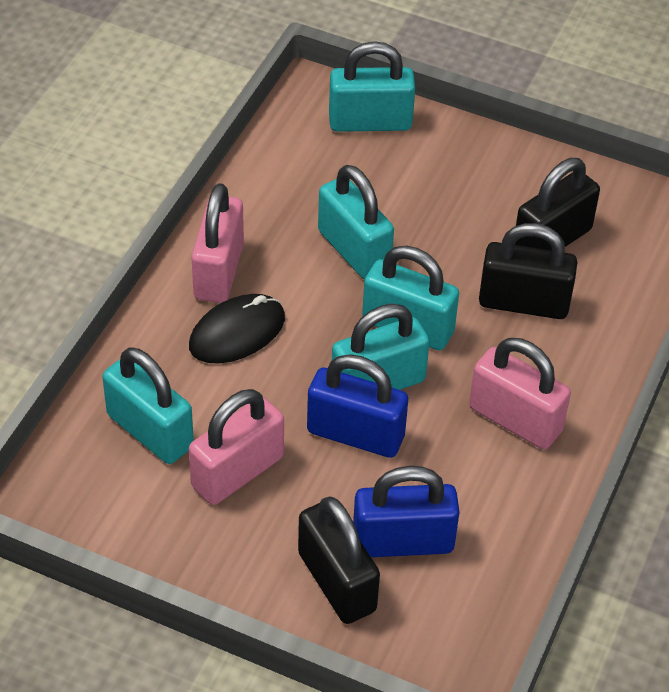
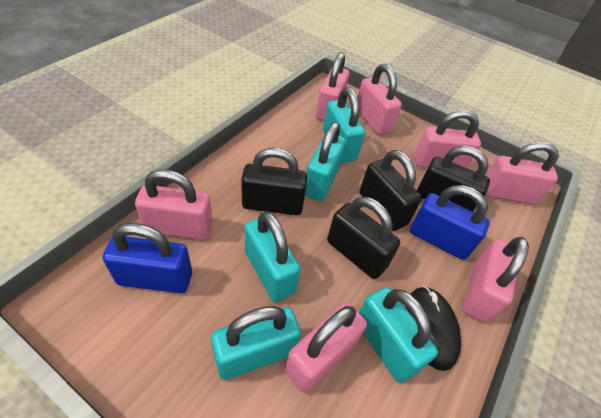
black padlock: 3 -> 4
pink padlock: 3 -> 7

